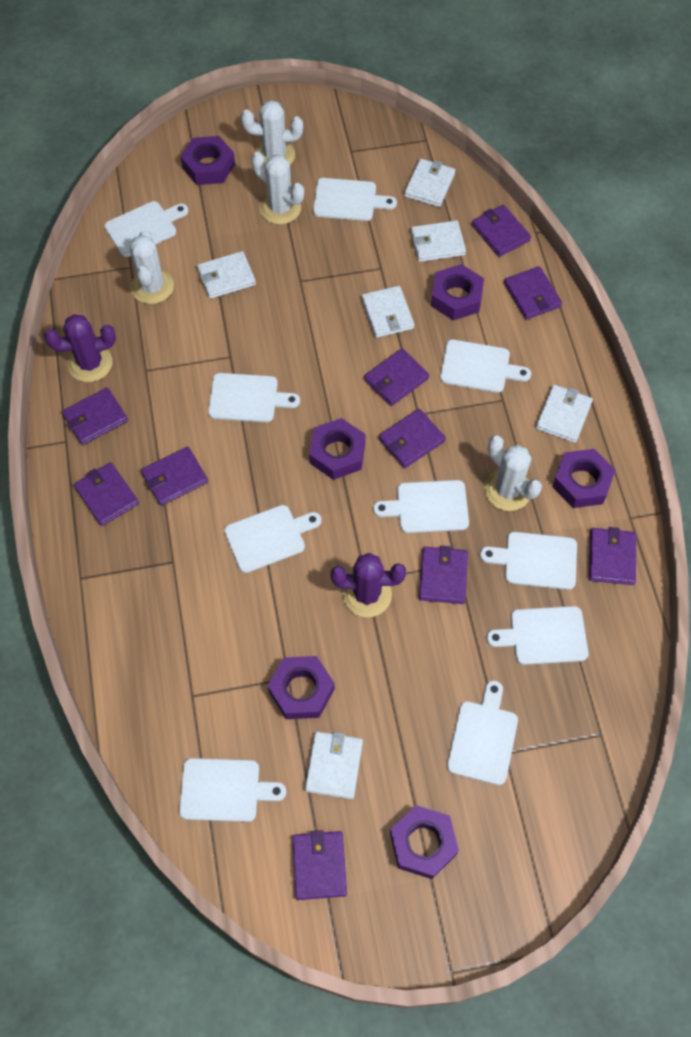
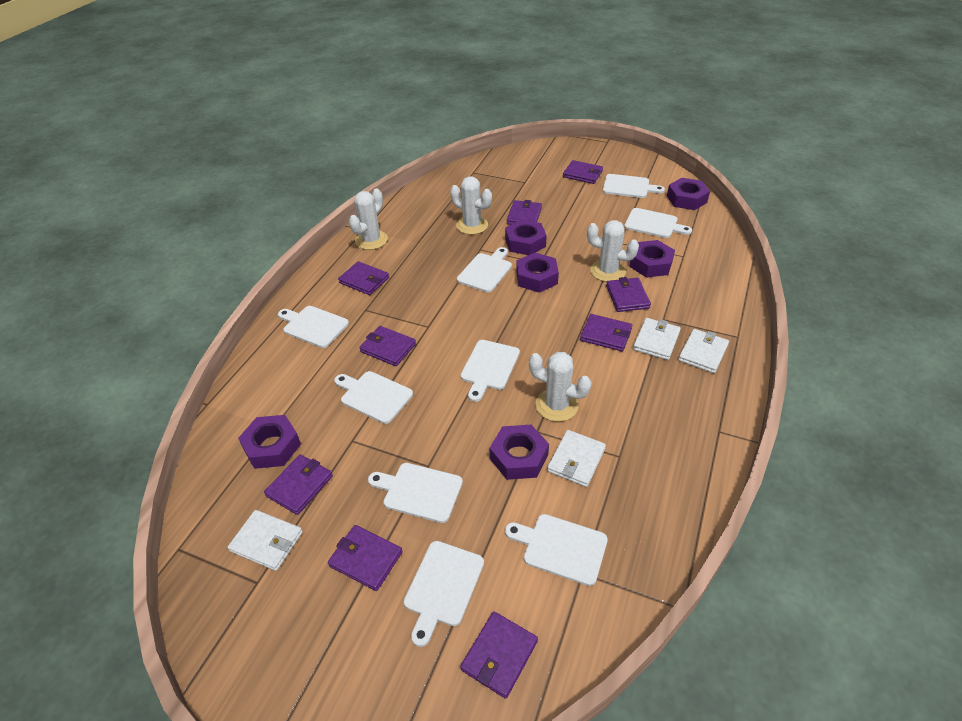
purple cactus: 2 -> 0
purple wallet: 10 -> 9
white cutting board: 10 -> 9
white wallet: 6 -> 4

